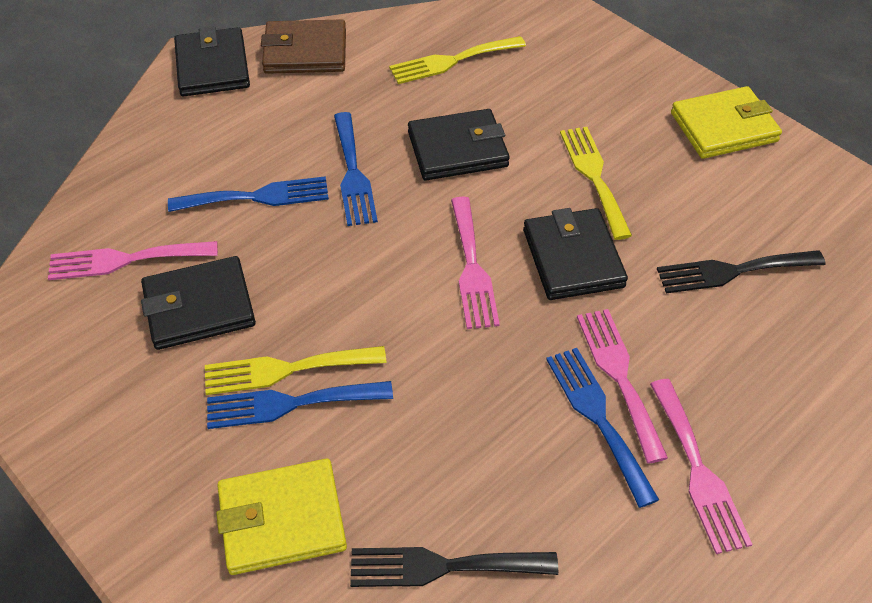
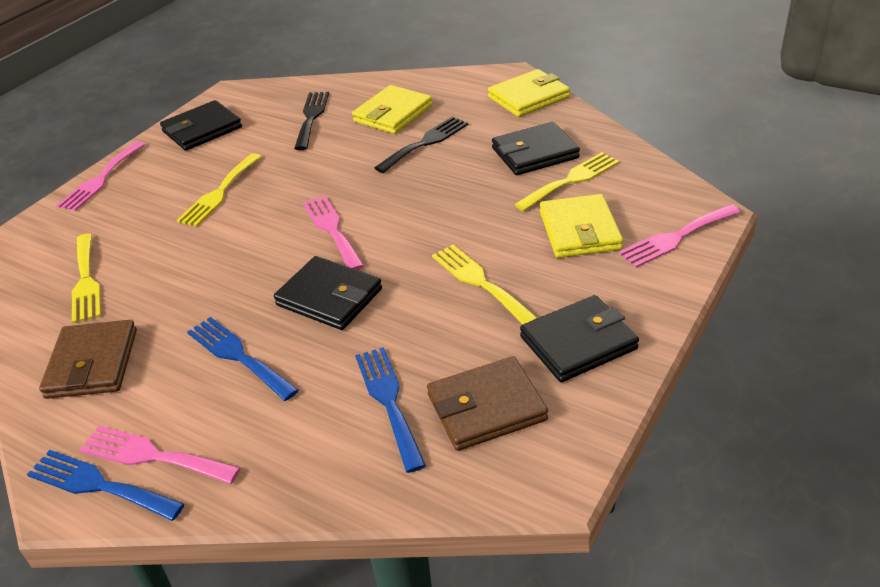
blue fork: 4 -> 3
brown wallet: 1 -> 2
yellow fork: 3 -> 4
yellow wallet: 2 -> 3

